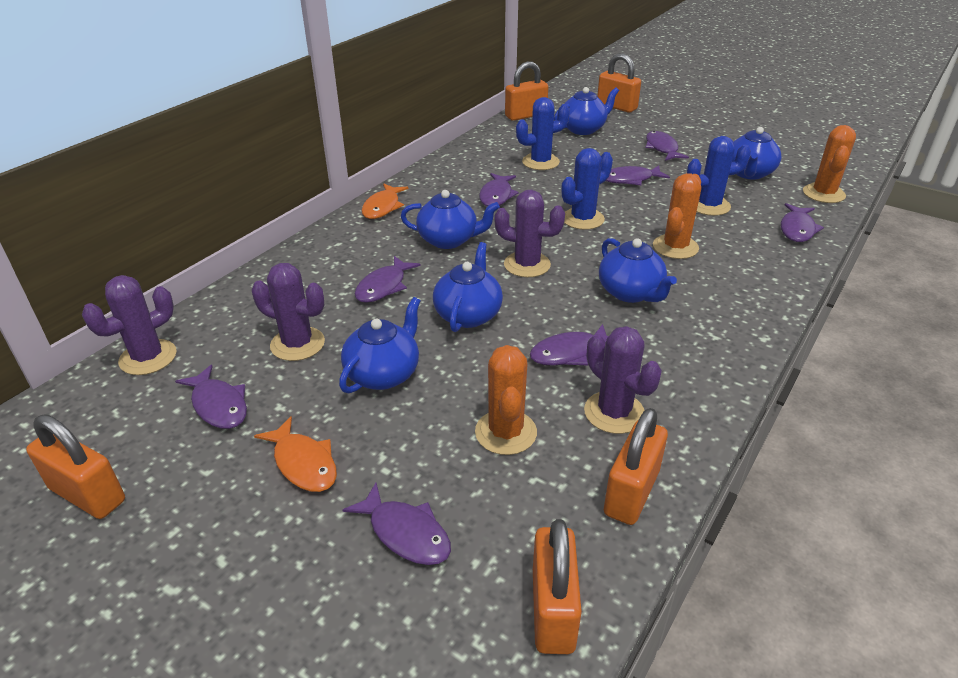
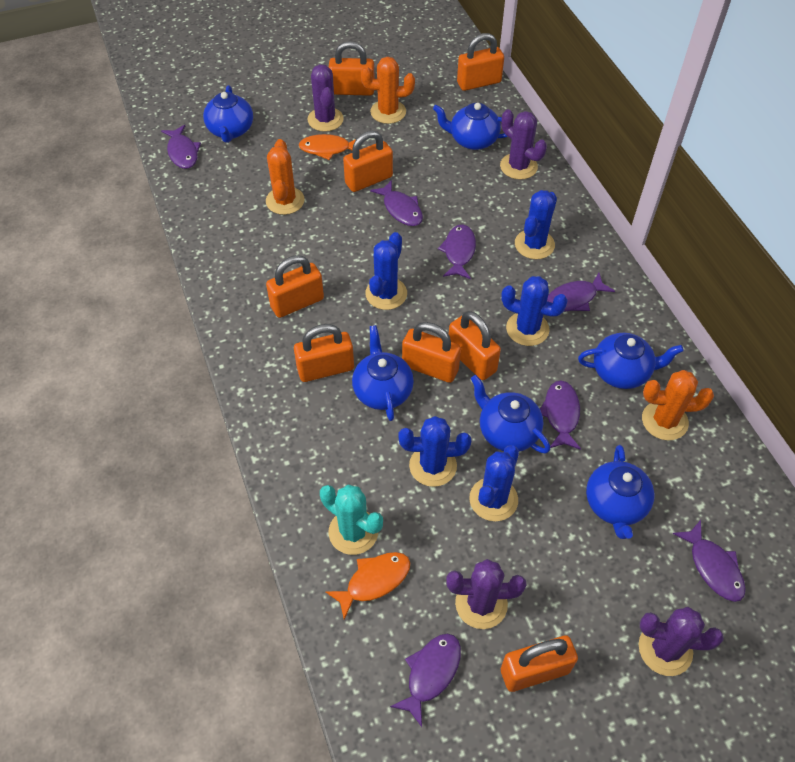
blue cactus: 3 -> 5
orange padlock: 5 -> 8
purple fish: 8 -> 7
turquoise cactus: 0 -> 1

